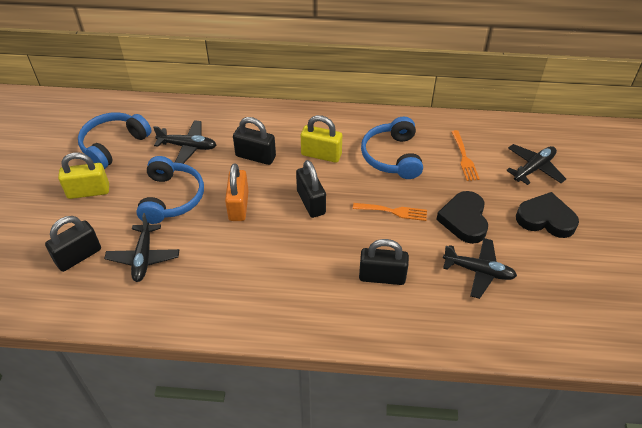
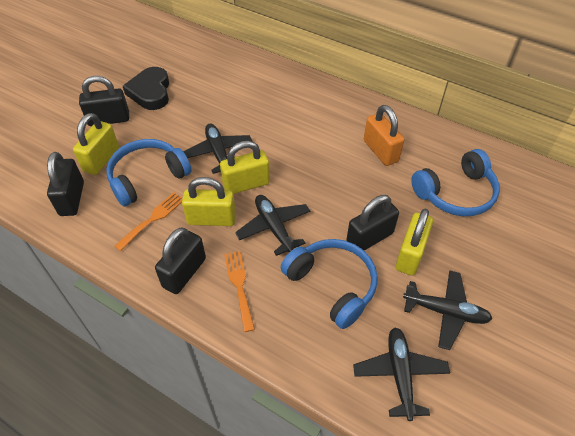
black heart: 2 -> 1
yellow padlock: 2 -> 4

